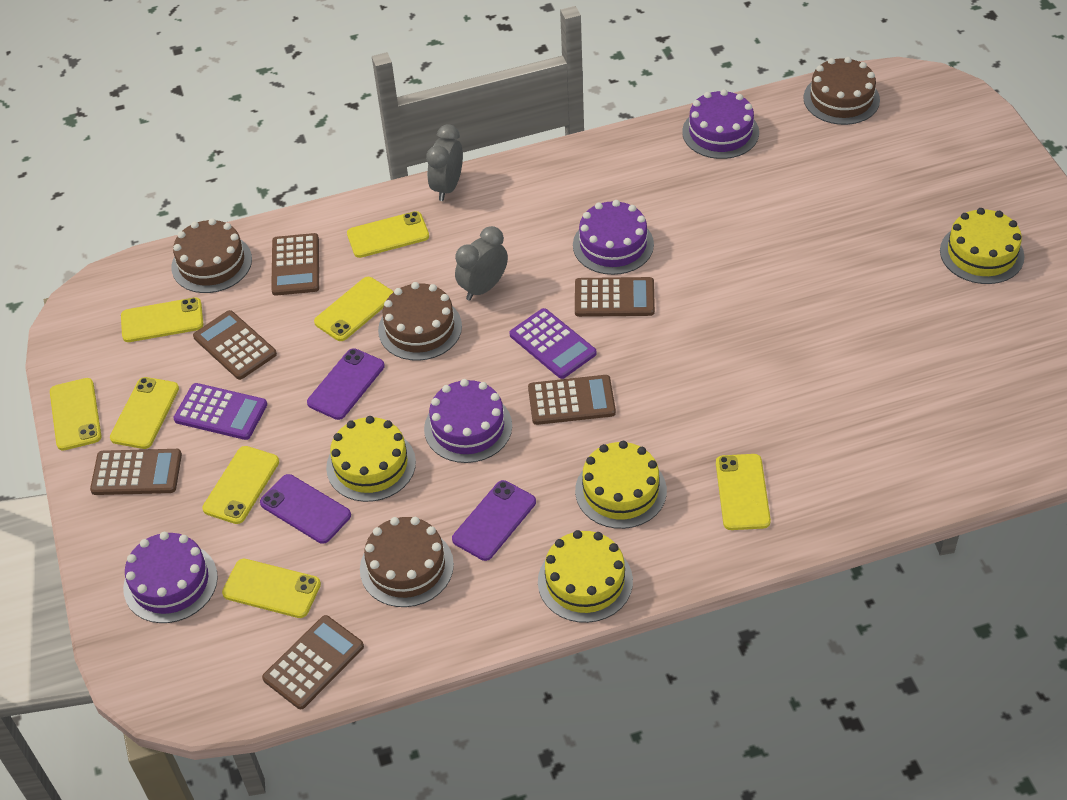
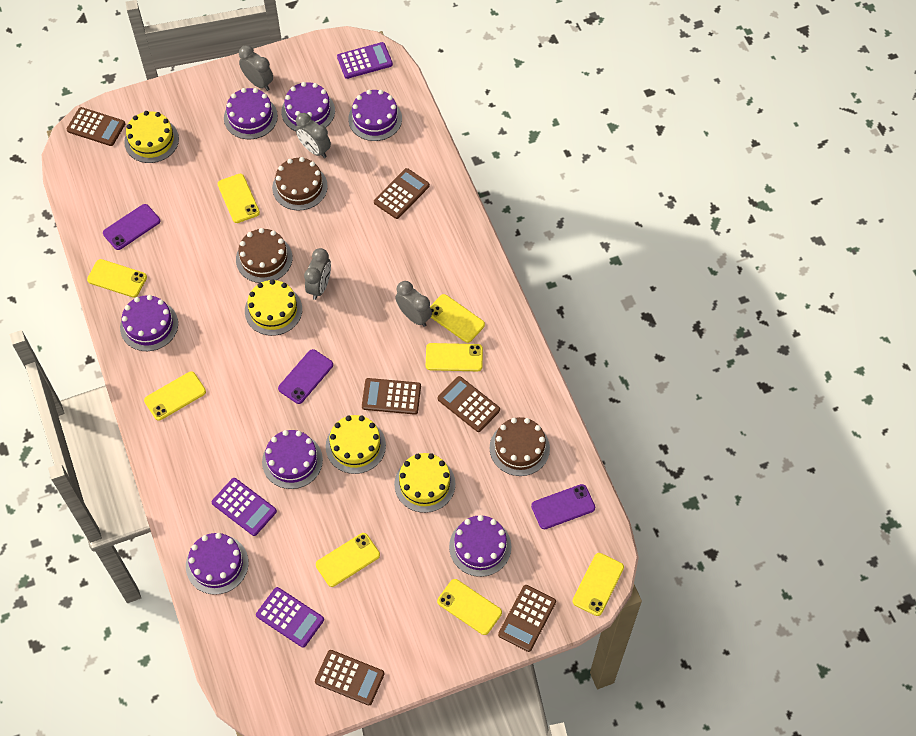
brown cake: 4 -> 3
grey clock: 2 -> 4
purple cake: 4 -> 7
purple calculator: 2 -> 3

